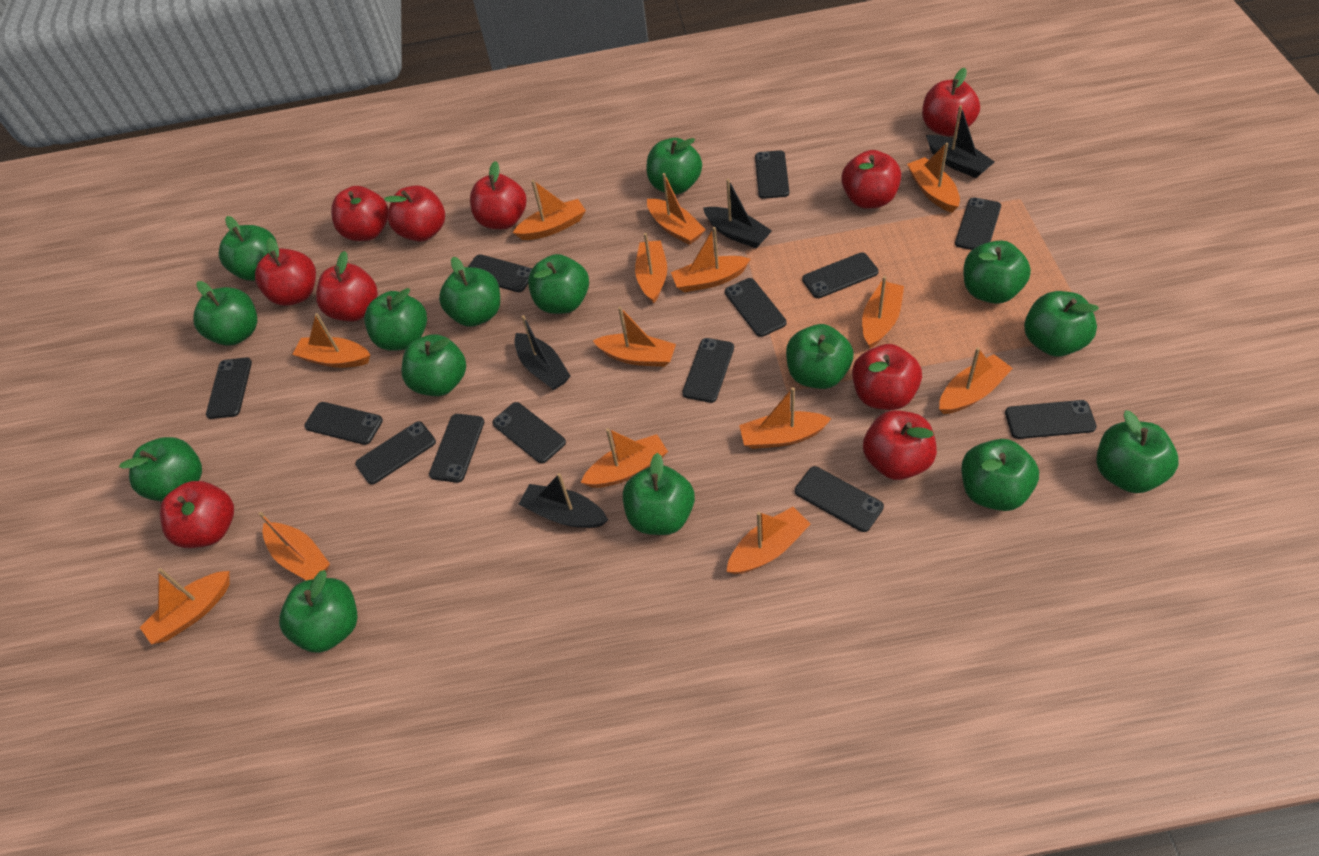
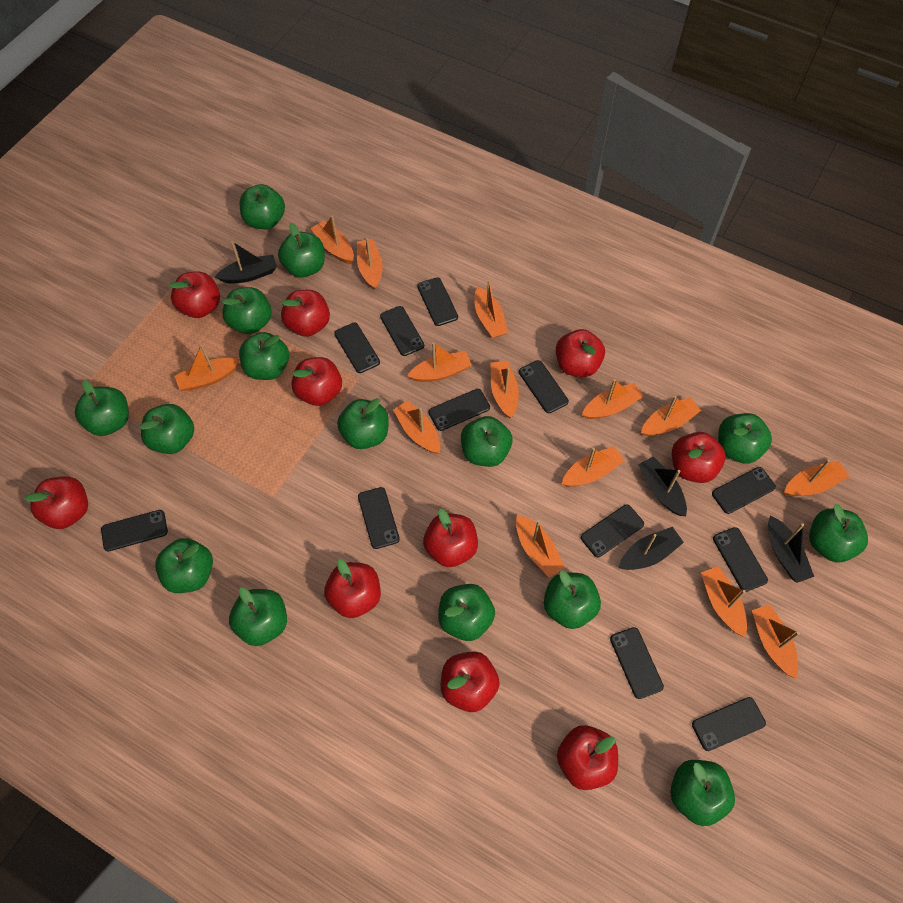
black phone: 13 -> 12

